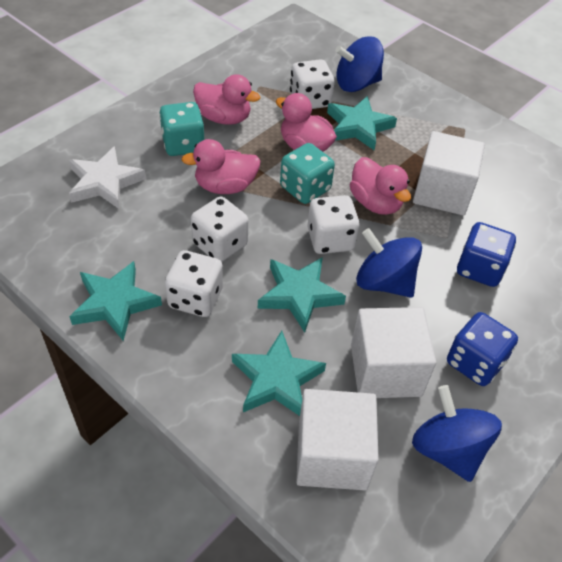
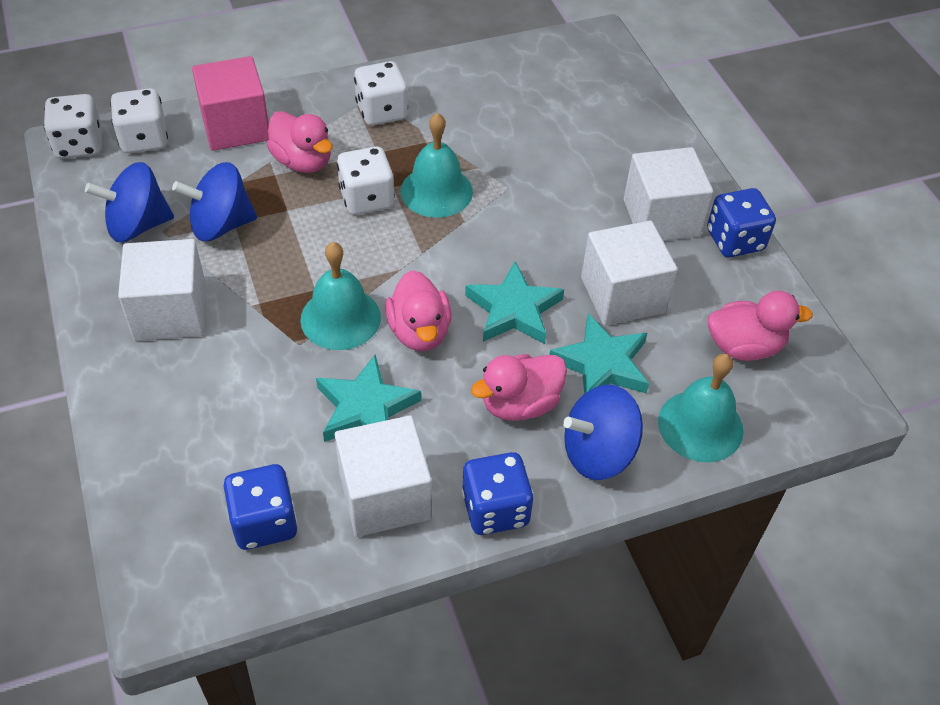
blue dice: 2 -> 3
pink cube: 0 -> 1
turquoise bell: 0 -> 3
turquoise dice: 2 -> 0
turquoise star: 4 -> 3
white cube: 3 -> 4
white star: 1 -> 0

